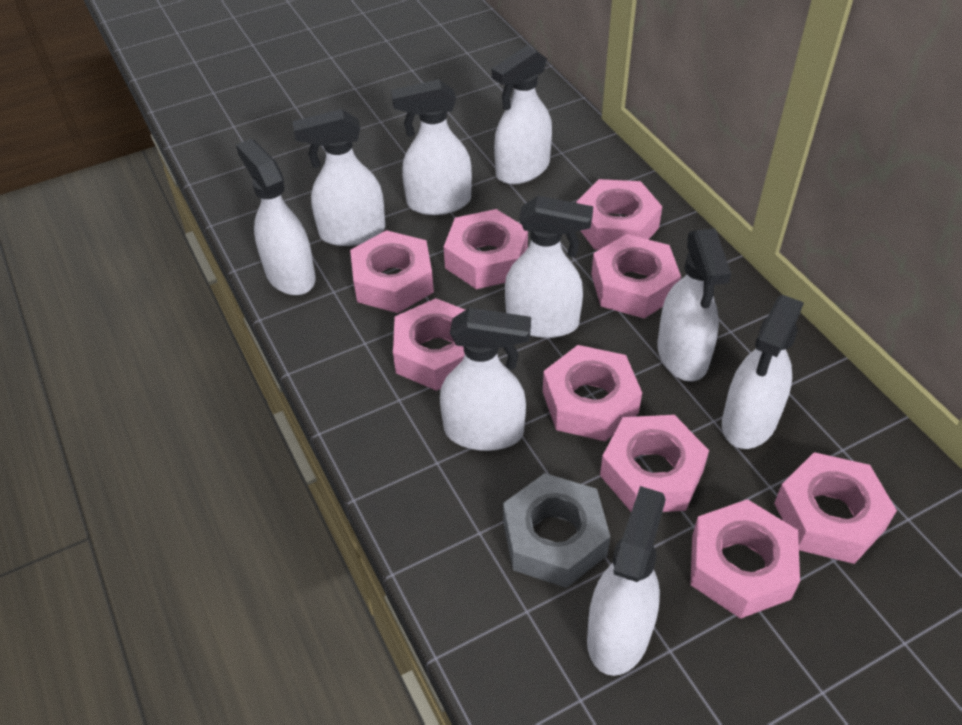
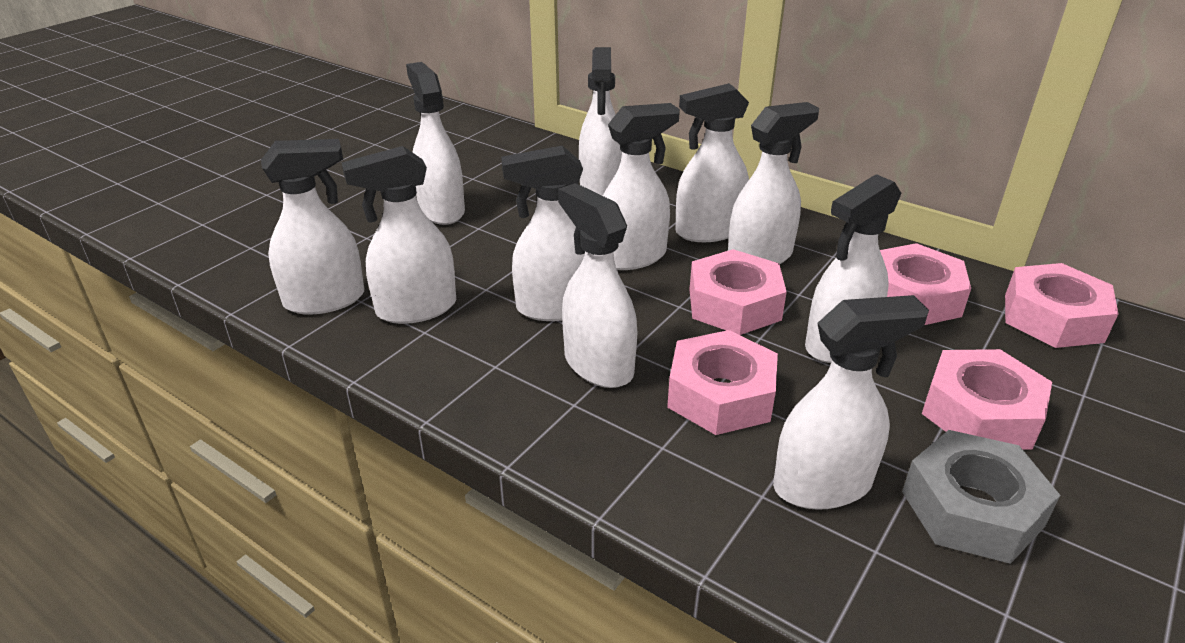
pink nut: 9 -> 5
white spray bottle: 9 -> 11

